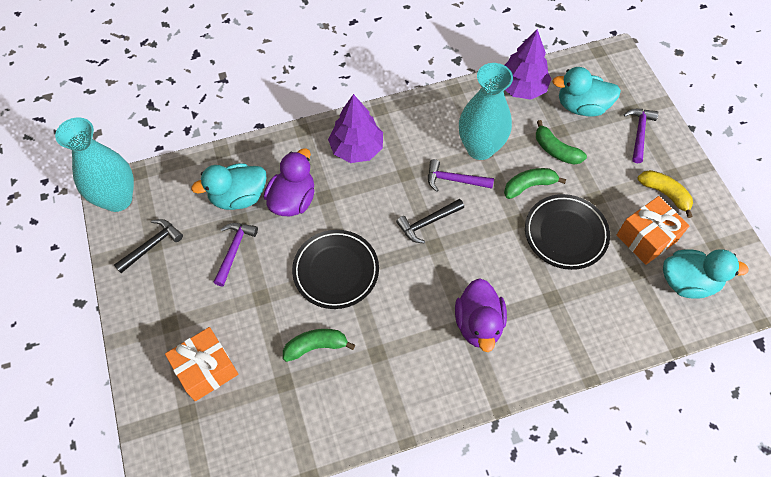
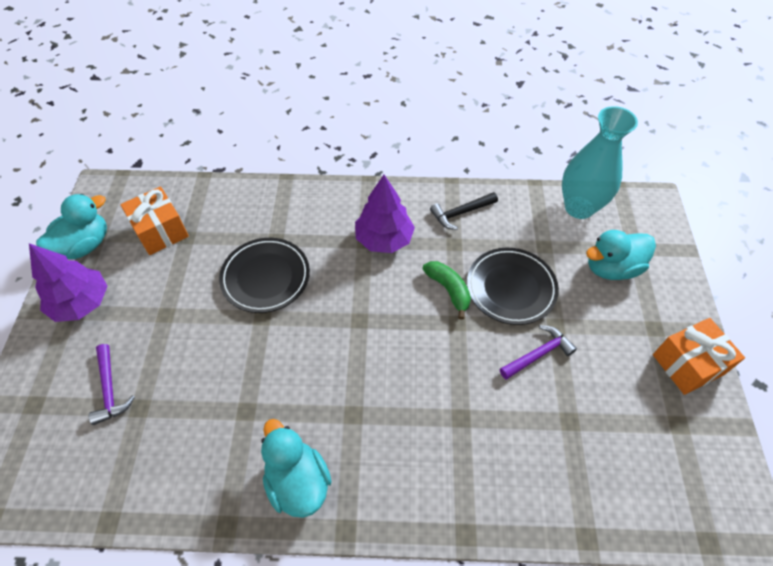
black hammer: 2 -> 1
green banana: 3 -> 1
purple duck: 2 -> 0
purple hammer: 3 -> 2
turquoise vase: 2 -> 1
yellow banana: 1 -> 0

